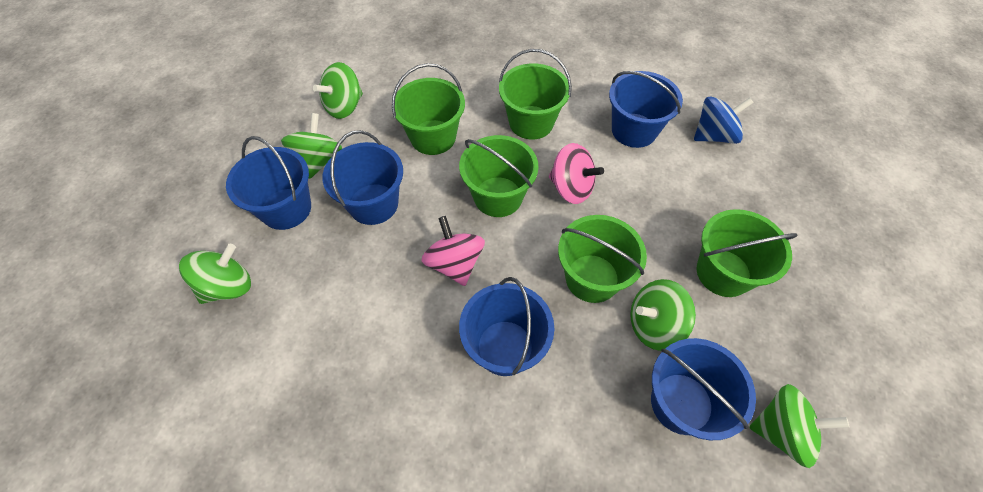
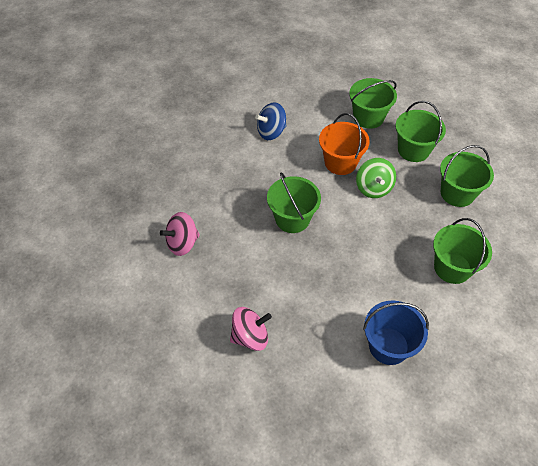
blue bucket: 5 -> 1
green spinning top: 5 -> 1
orange bucket: 0 -> 1

